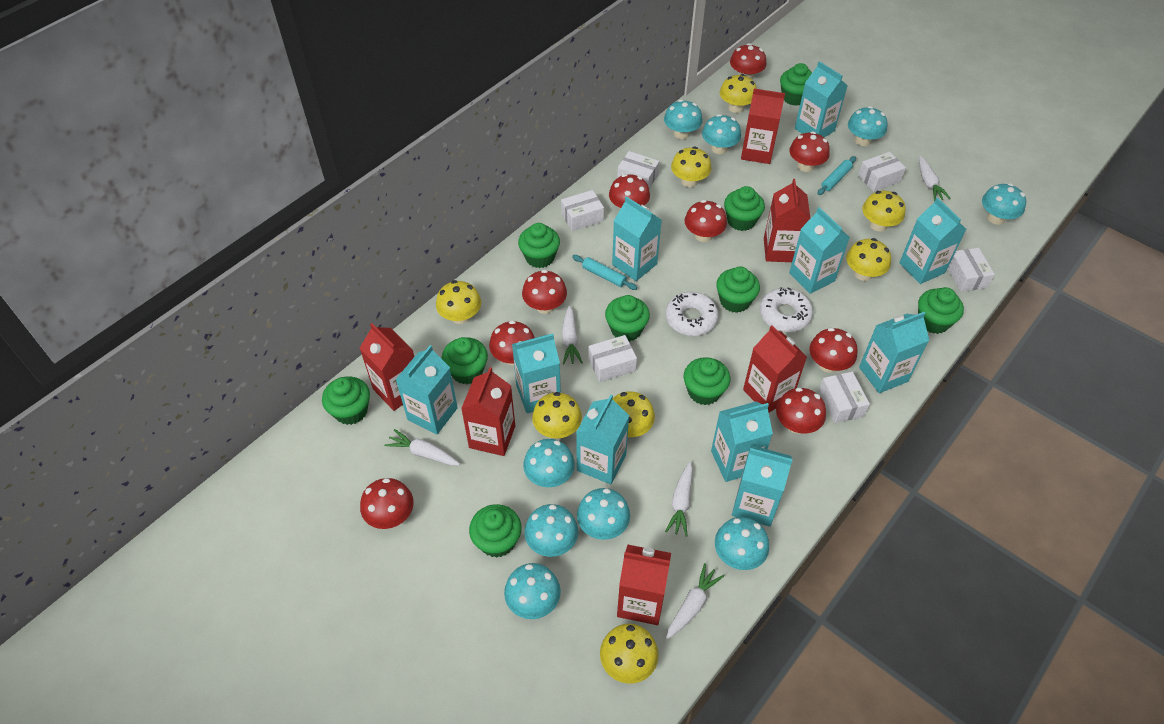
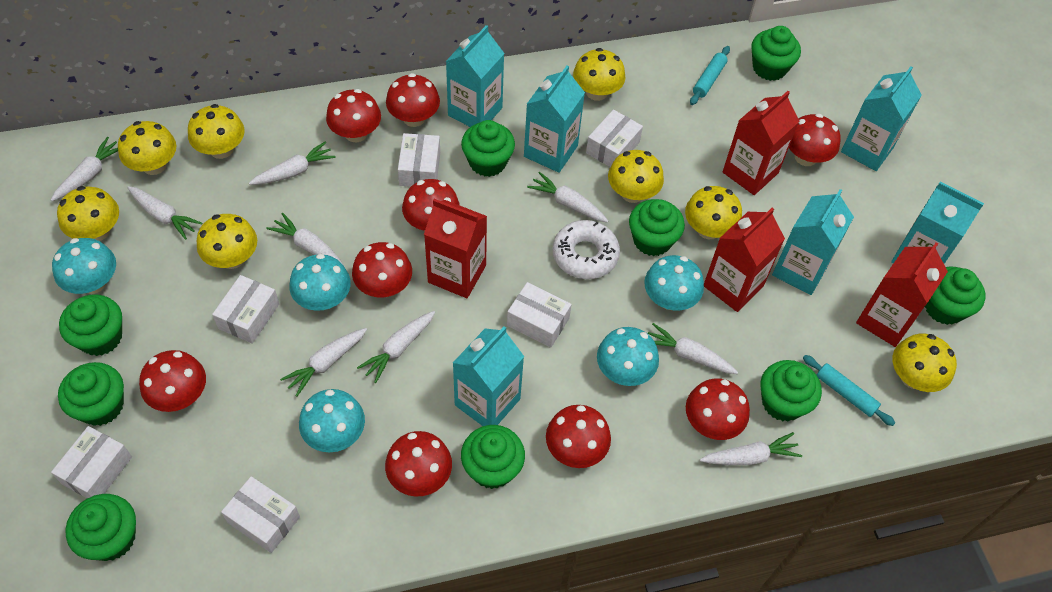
green cupcake: 10 -> 9
red carton: 6 -> 4
turquoise carton: 10 -> 6
turquoise mushroom: 9 -> 5
white carrot: 5 -> 9
white donut: 2 -> 1

